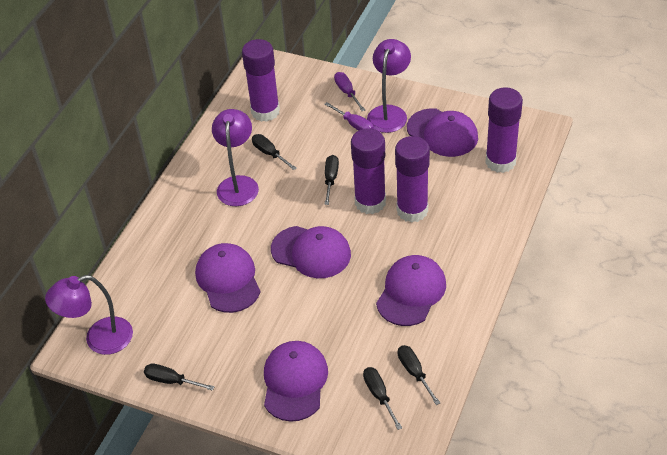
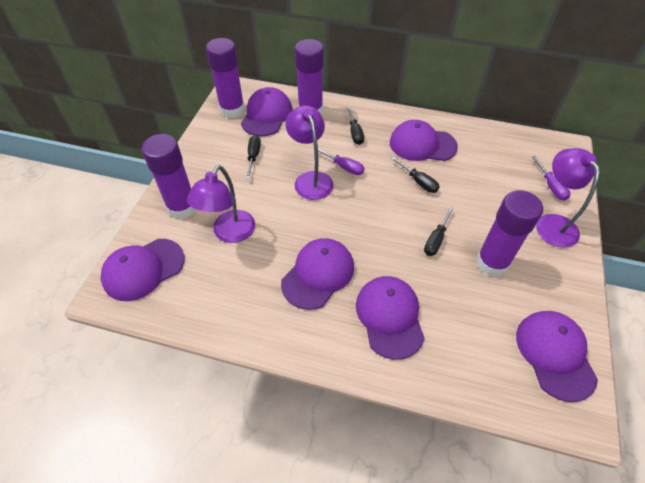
black screwdriver: 5 -> 4
purple cap: 5 -> 6

